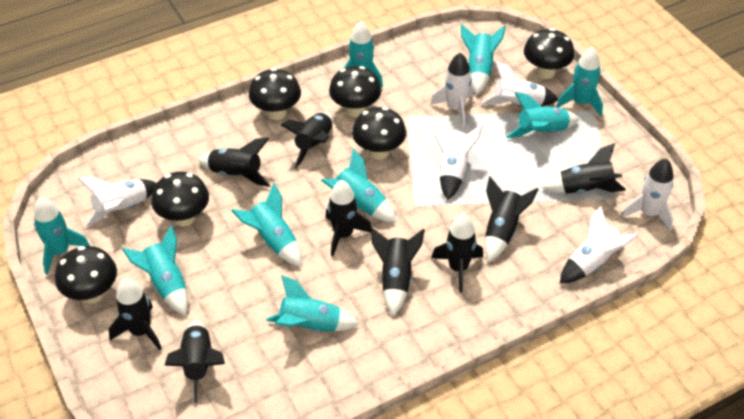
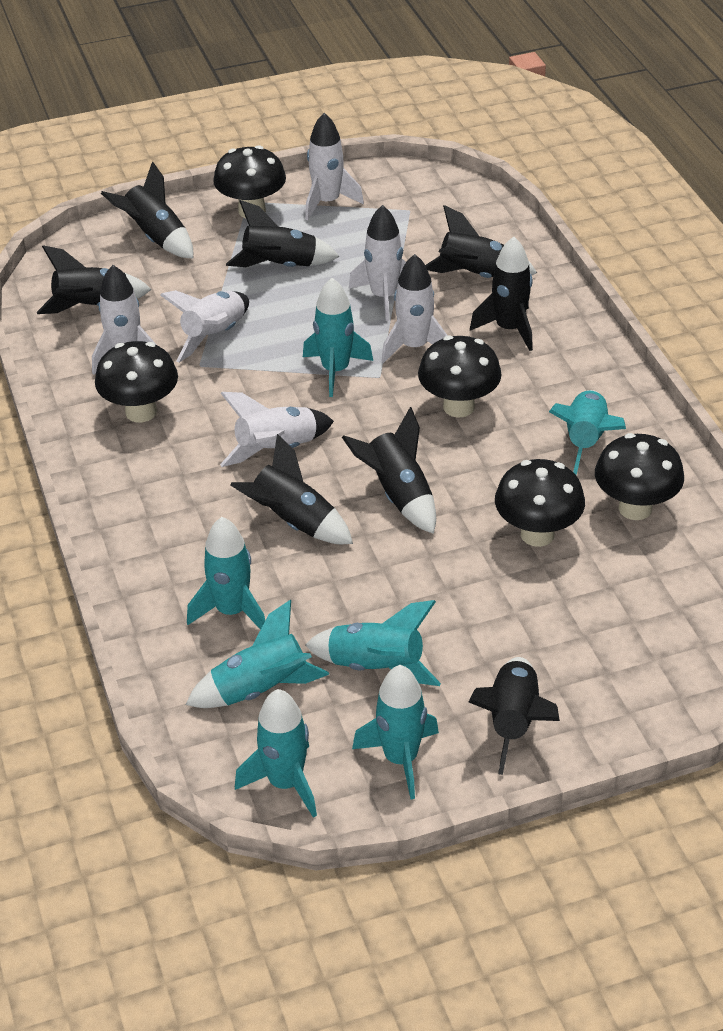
black mushroom: 6 -> 5
black rocket: 9 -> 8
turquoise rocket: 9 -> 7

